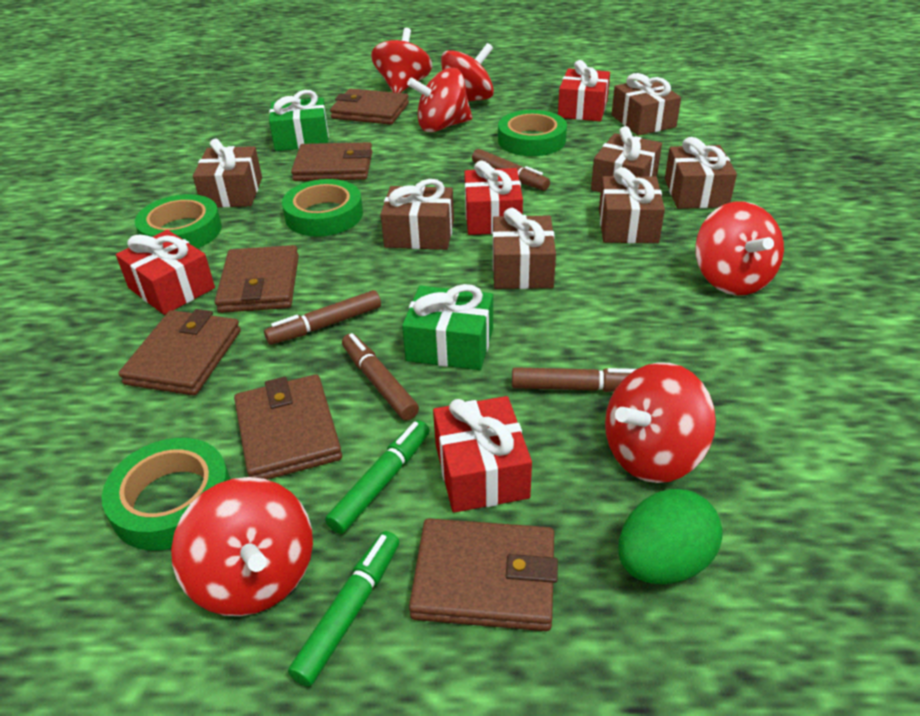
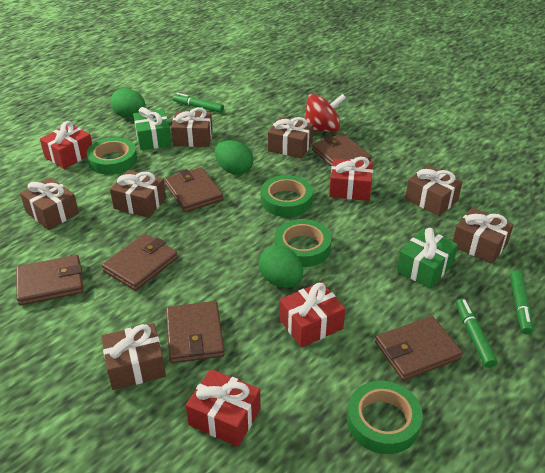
brown marker: 4 -> 0
green egg: 1 -> 3
green marker: 2 -> 3
red spinning top: 6 -> 1

